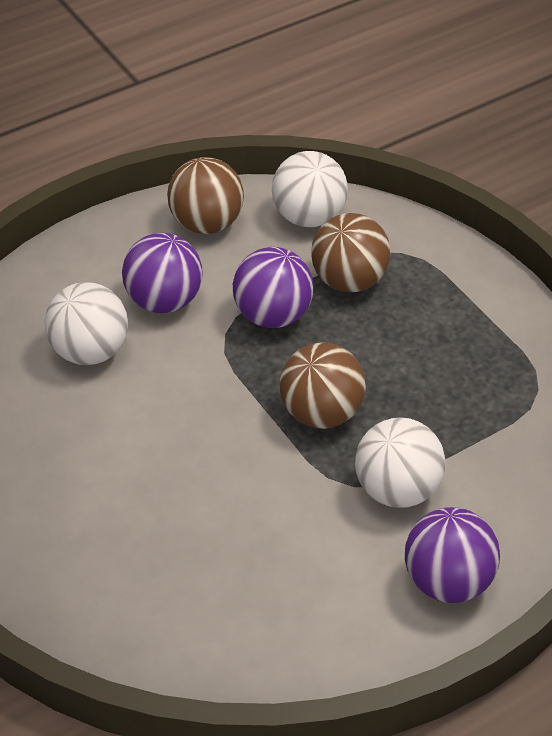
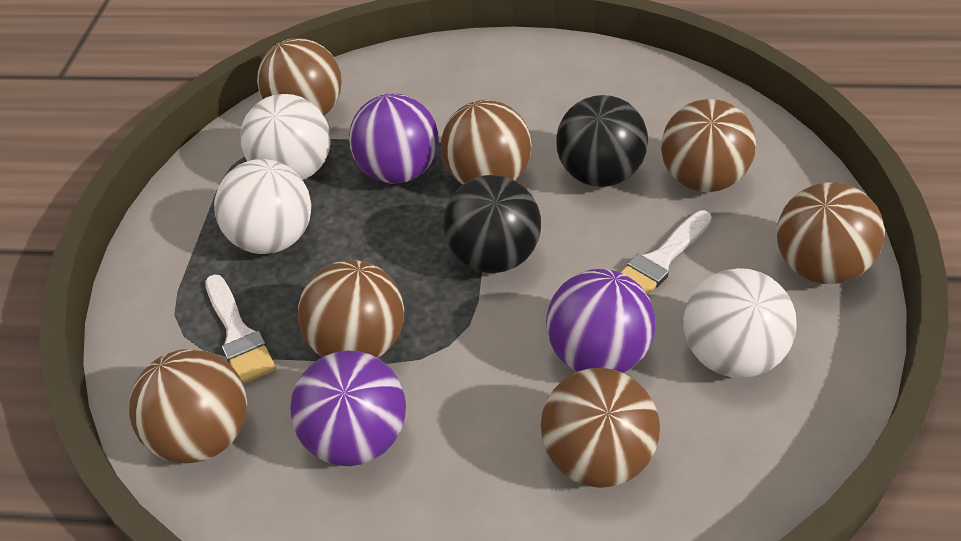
black ball: 0 -> 2
brown ball: 3 -> 7
white brush: 0 -> 2

